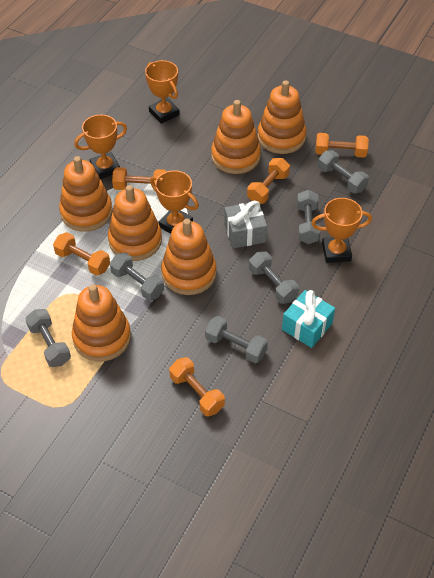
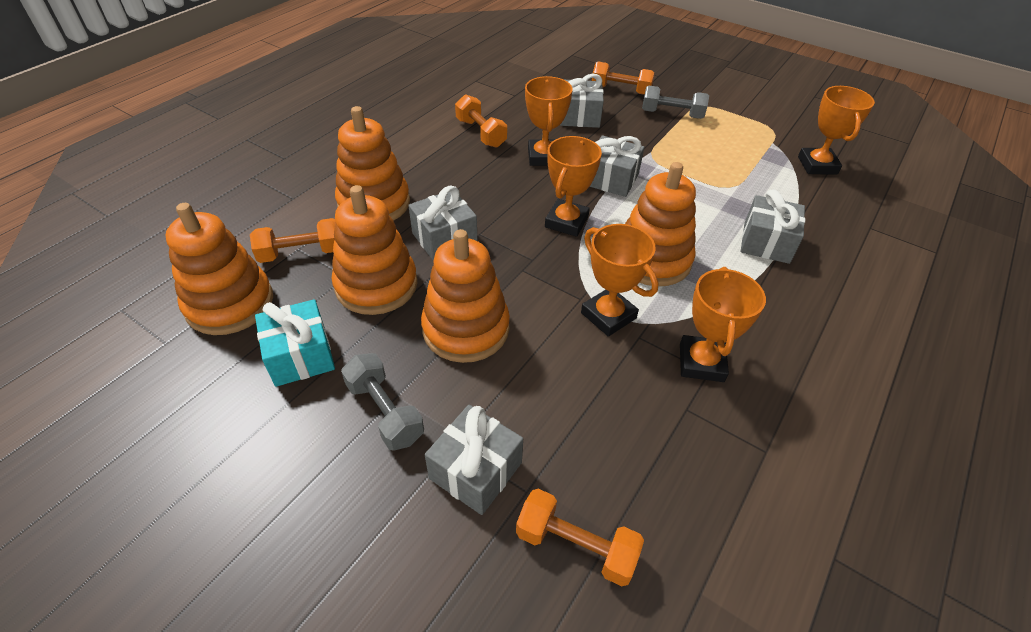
grey dumbbell: 6 -> 2
grey gift: 1 -> 5
orange dumbbell: 5 -> 4
orange stacking toy: 6 -> 5
orange trophy: 4 -> 5

